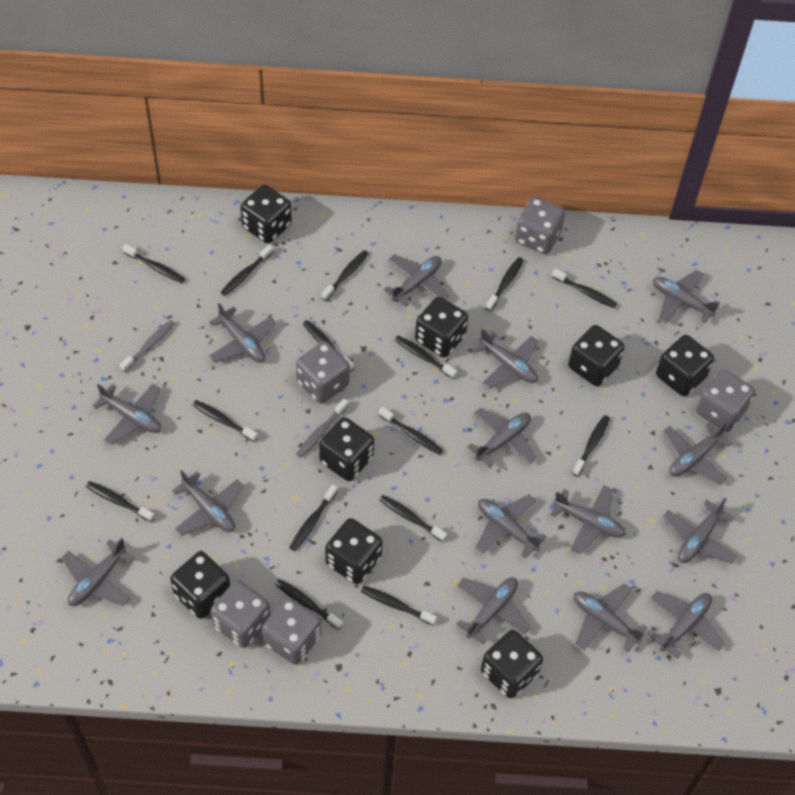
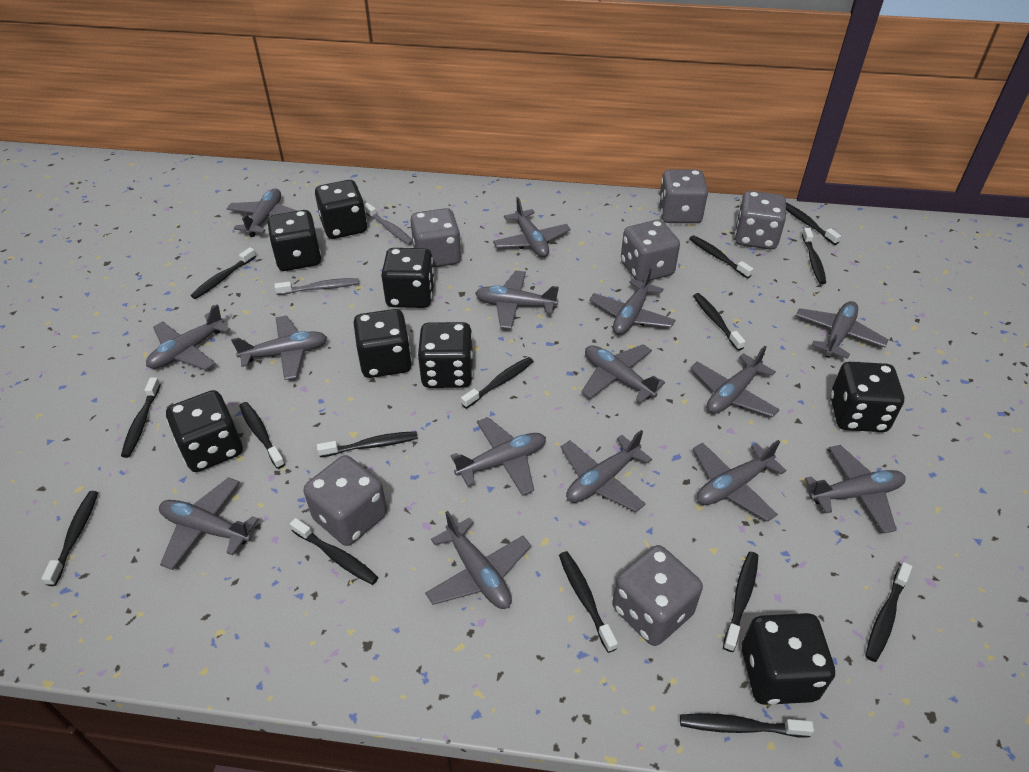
grey dice: 5 -> 6

